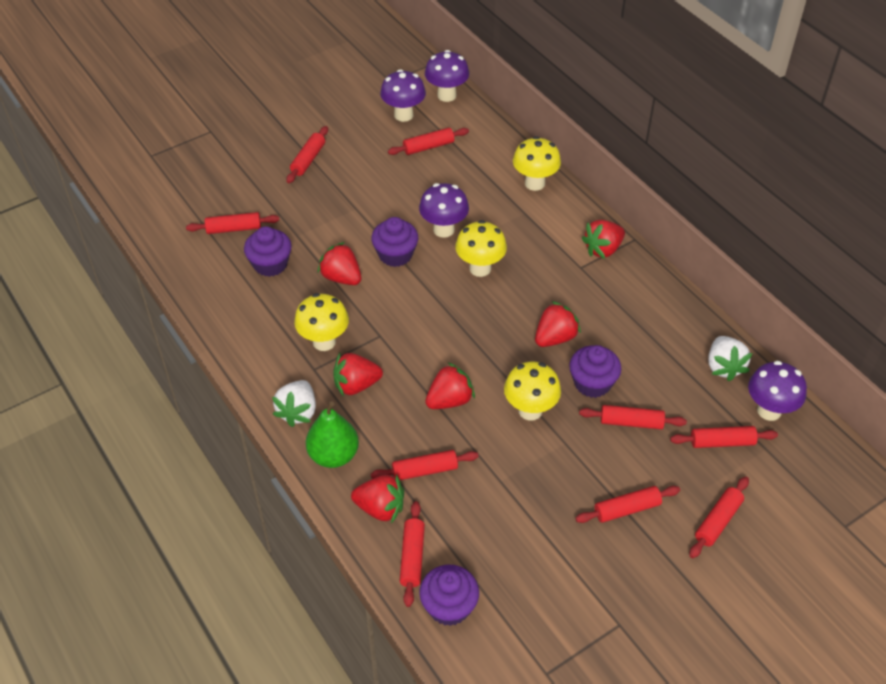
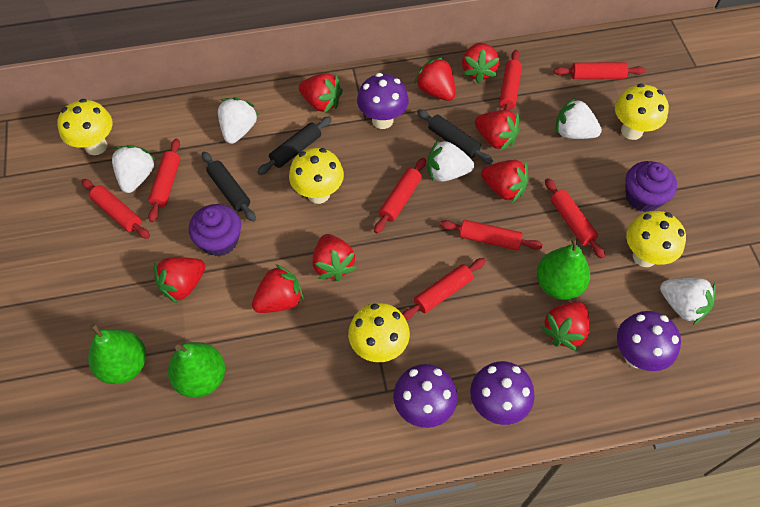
black rolling pin: 0 -> 3
green pear: 1 -> 3
purple cupcake: 4 -> 2
red rolling pin: 9 -> 8
red strawberry: 6 -> 9
white strawberry: 2 -> 5
yellow mushroom: 4 -> 5

